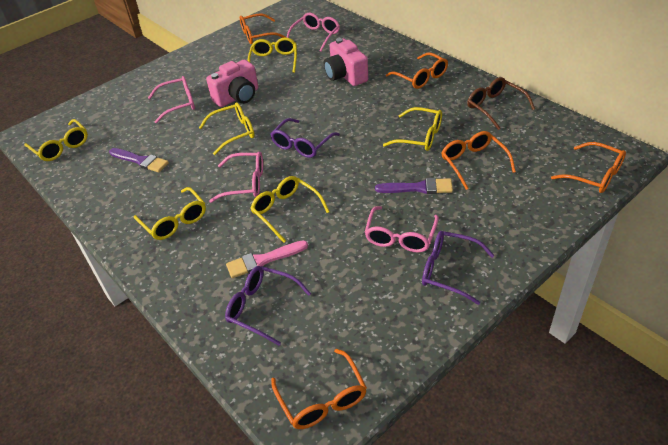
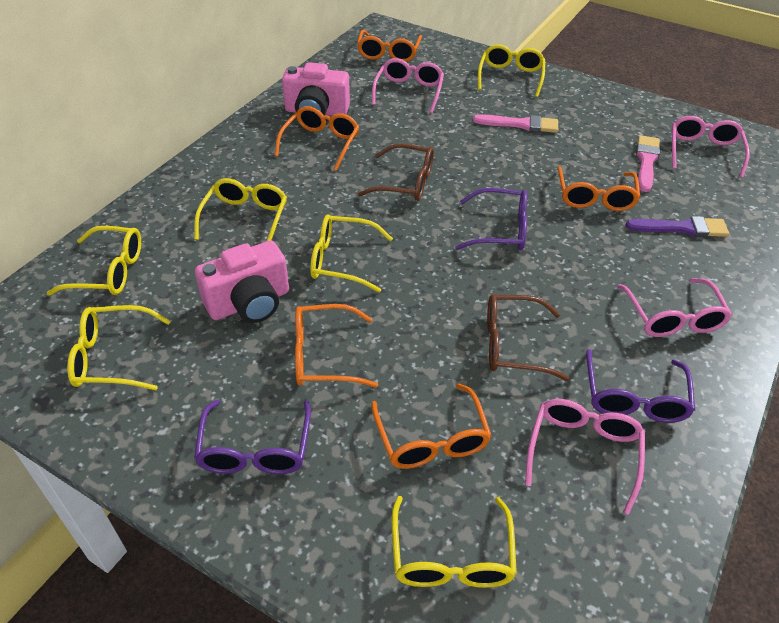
brown glasses: 1 -> 2
pink brush: 1 -> 2
purple brush: 2 -> 1

